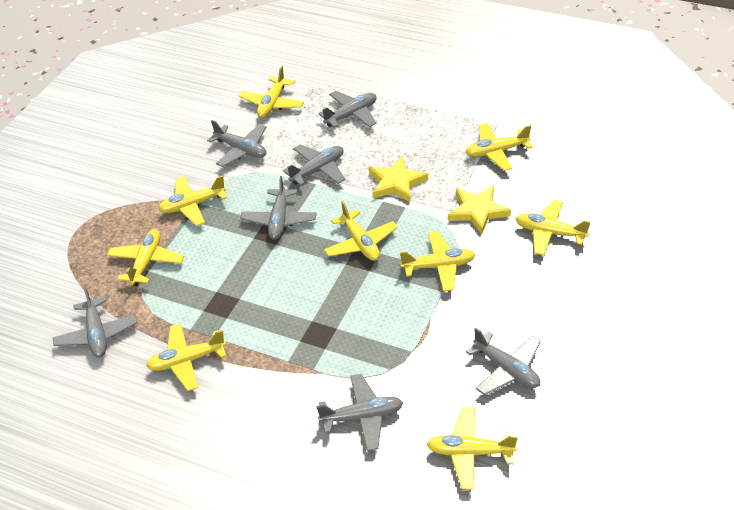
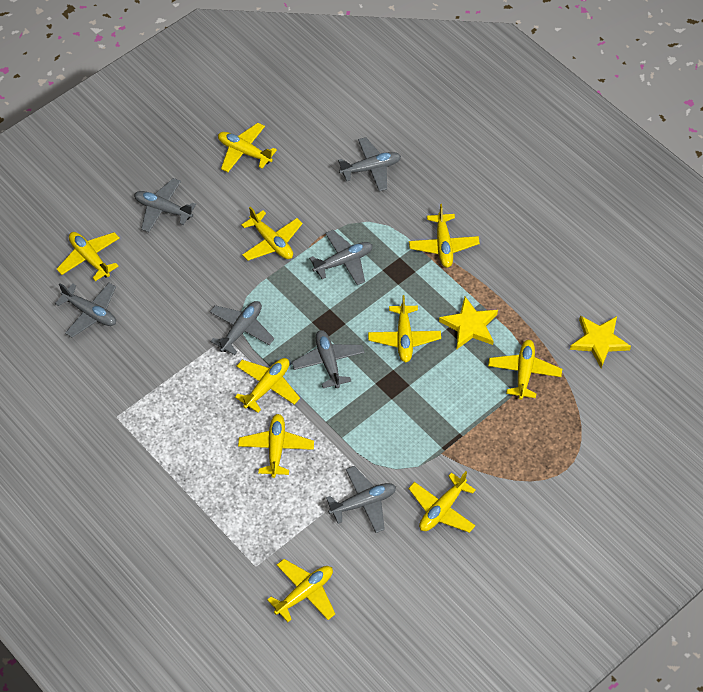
yellow plane: 9 -> 10

